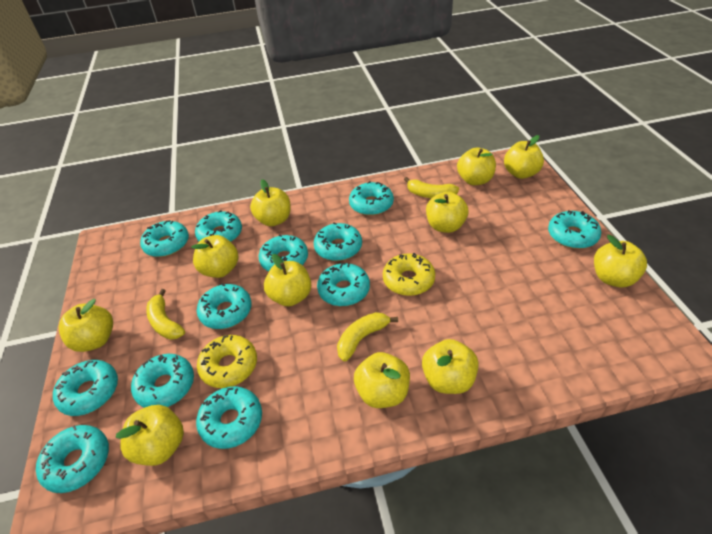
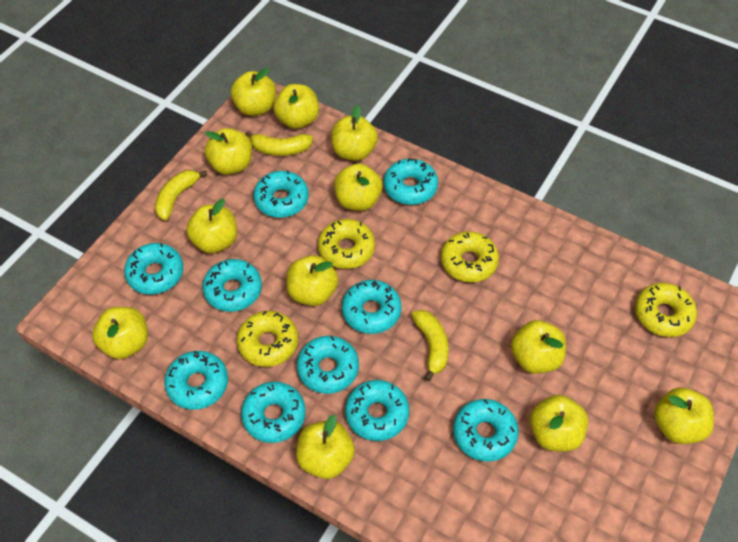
turquoise donut: 12 -> 10
yellow apple: 11 -> 12
yellow donut: 2 -> 4

